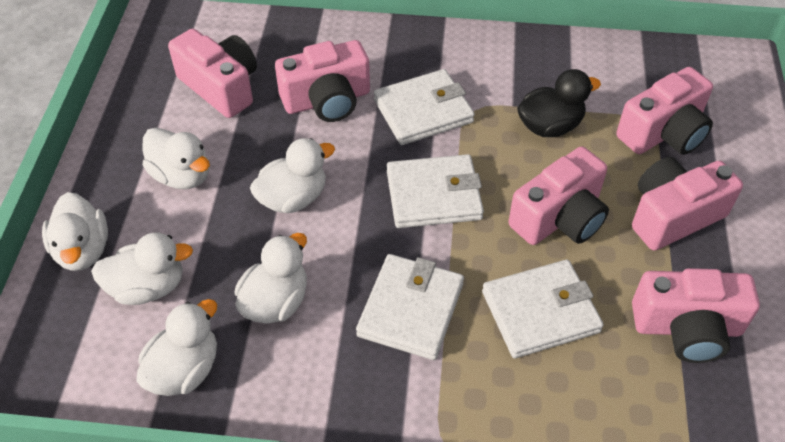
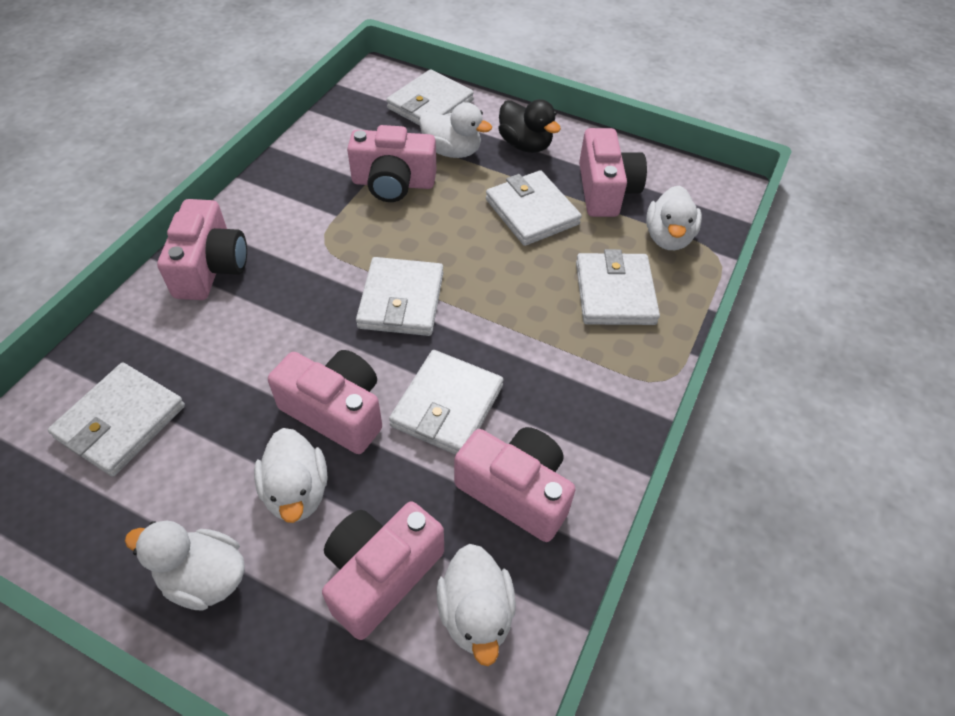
white duck: 6 -> 5
white wallet: 4 -> 6

